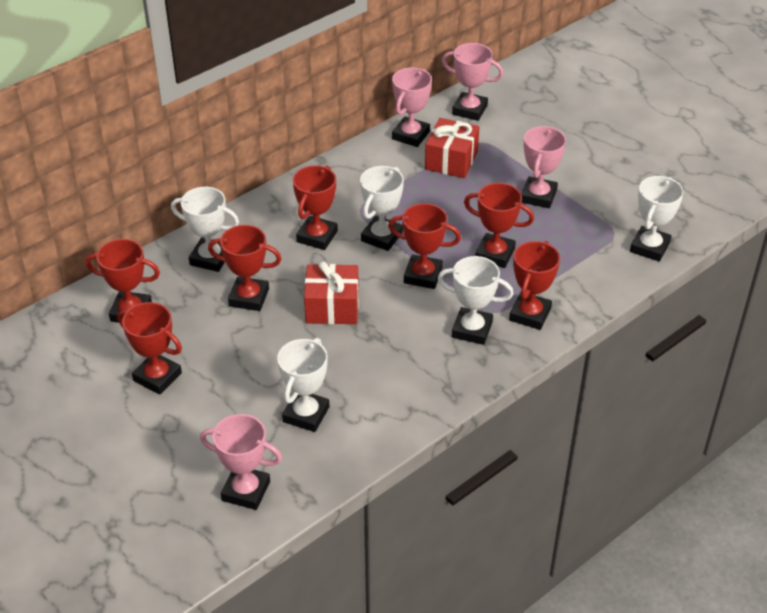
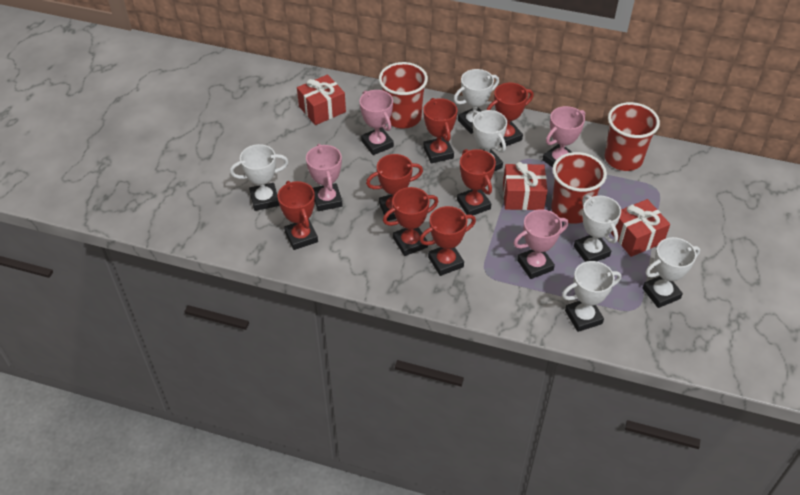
red cup: 0 -> 3
red gift: 2 -> 3
white trophy: 5 -> 6

